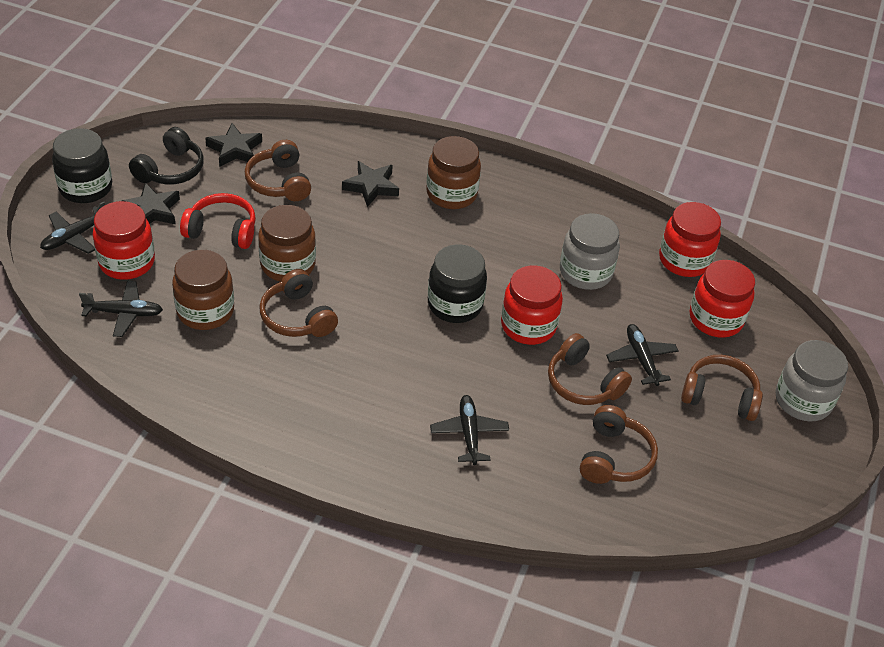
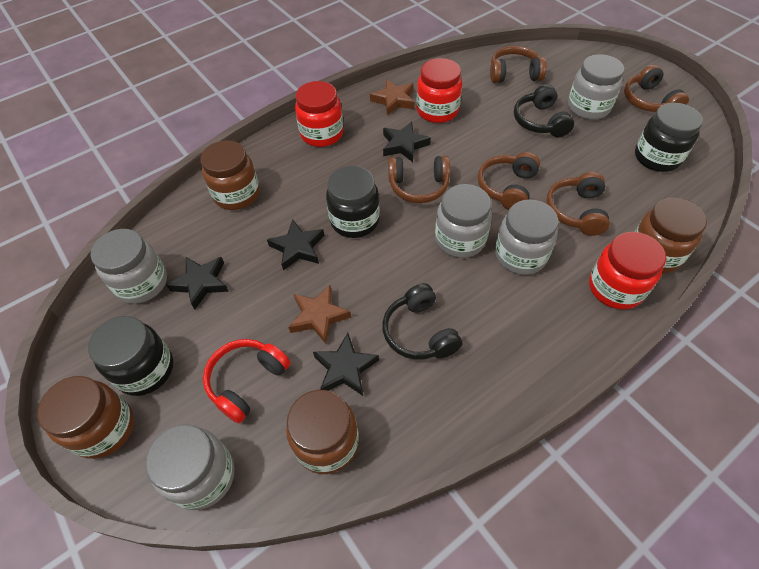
black headphones: 1 -> 2
black jar: 2 -> 3
black plane: 4 -> 0
black star: 3 -> 4
brown jar: 3 -> 4
brown star: 0 -> 2
grey jar: 2 -> 5
red jar: 4 -> 3

